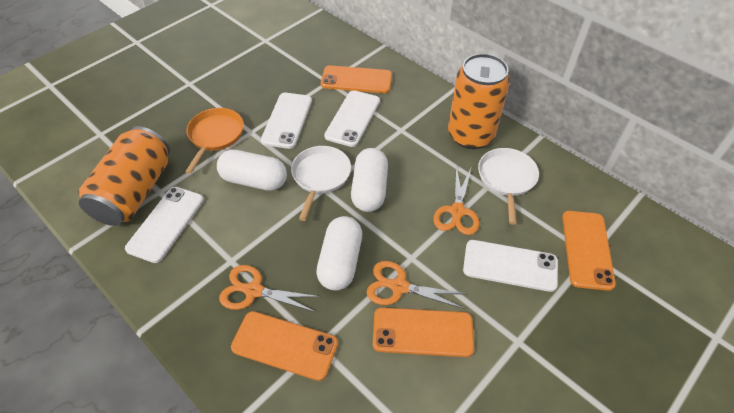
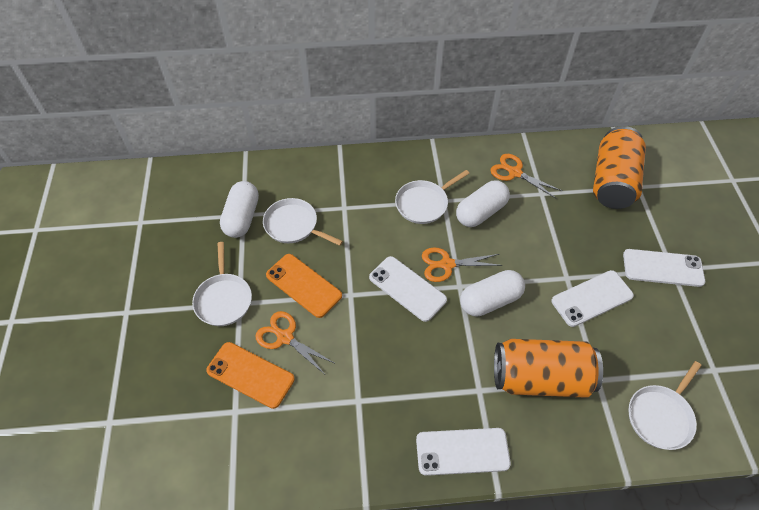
orange pan: 1 -> 0
orange phone: 4 -> 2
white pan: 2 -> 4

